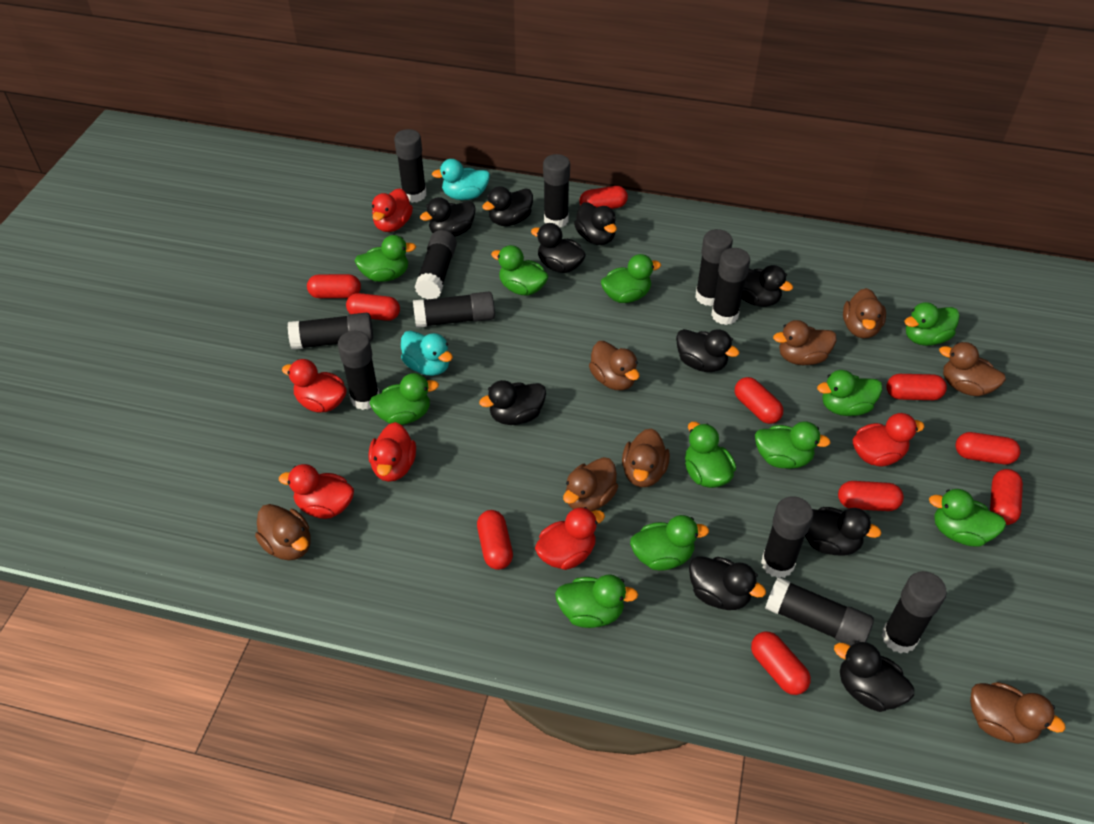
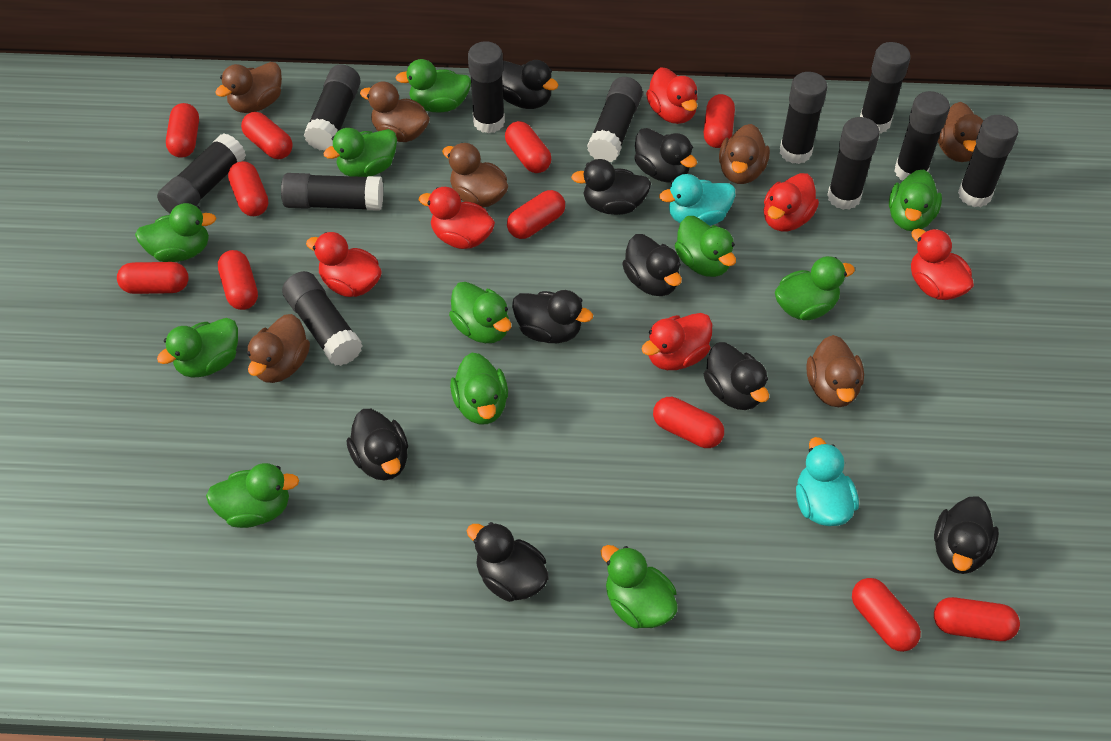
black duck: 10 -> 9
brown duck: 8 -> 7
red capsule: 10 -> 11

